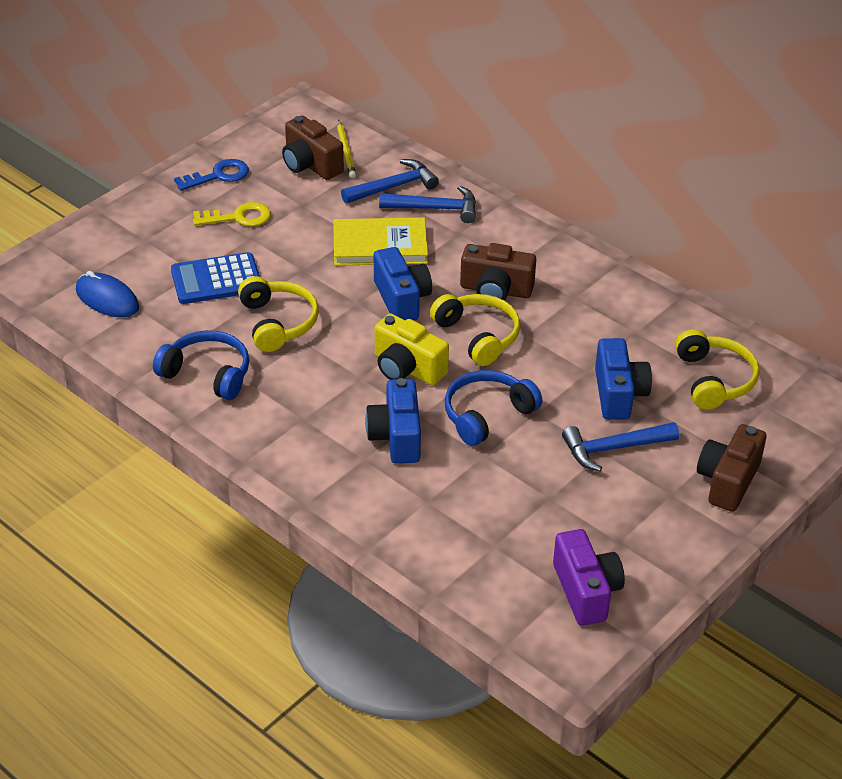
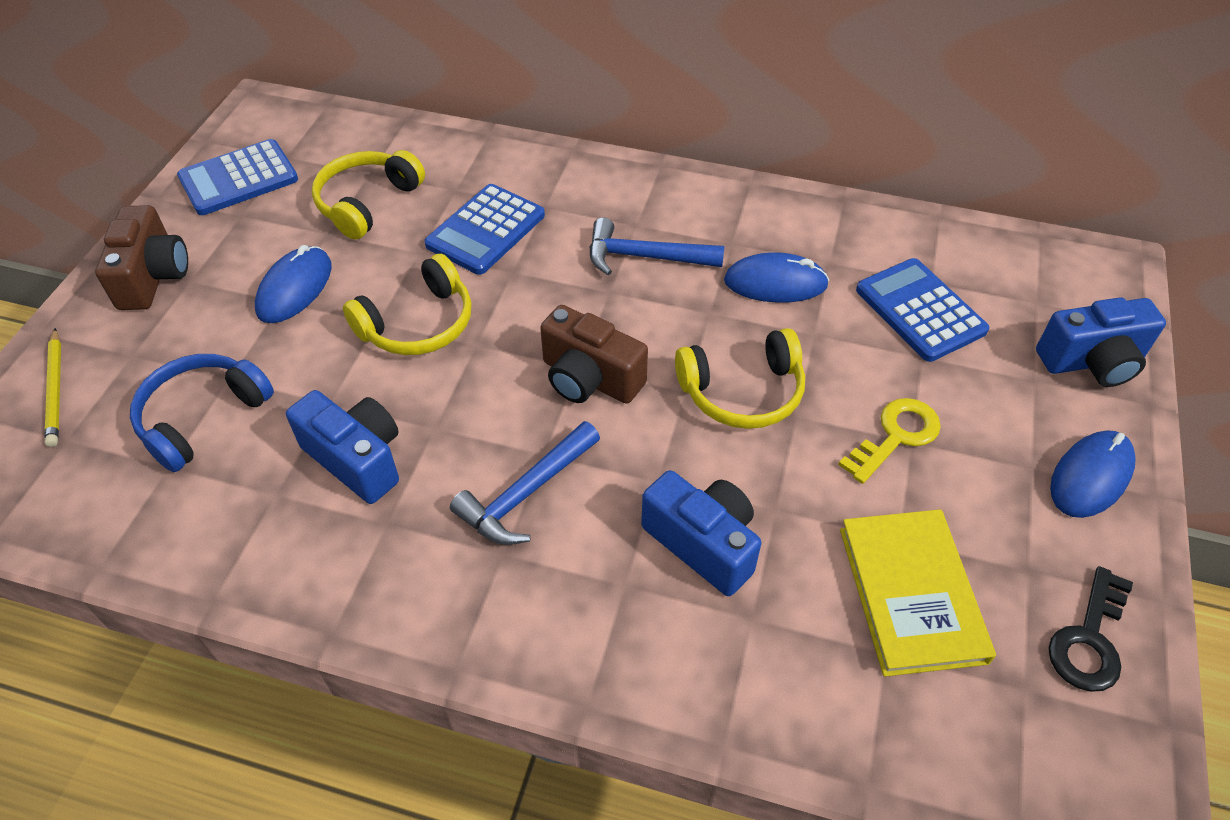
black key: 0 -> 1
blue calculator: 1 -> 3
blue hammer: 3 -> 2
blue headphones: 2 -> 1
blue key: 1 -> 0
blue mouse: 1 -> 3
brown camera: 3 -> 2
purple camera: 1 -> 0
yellow camera: 1 -> 0

